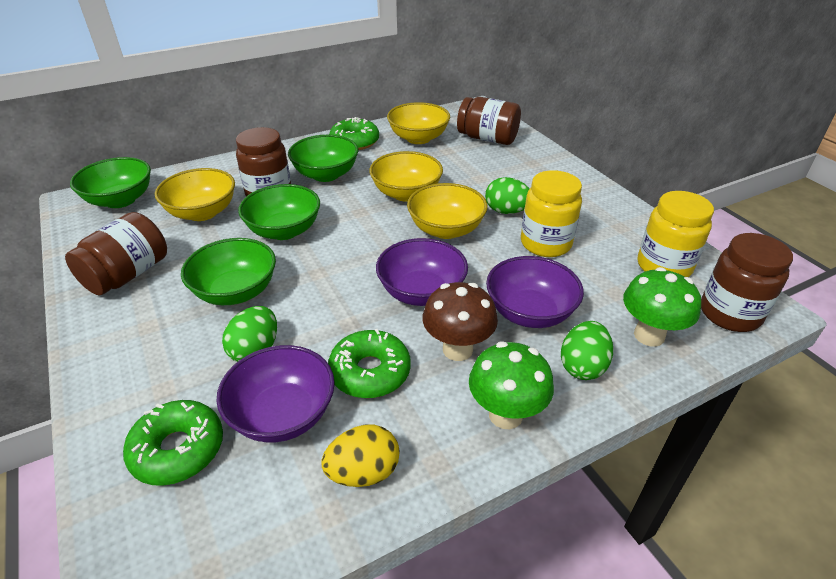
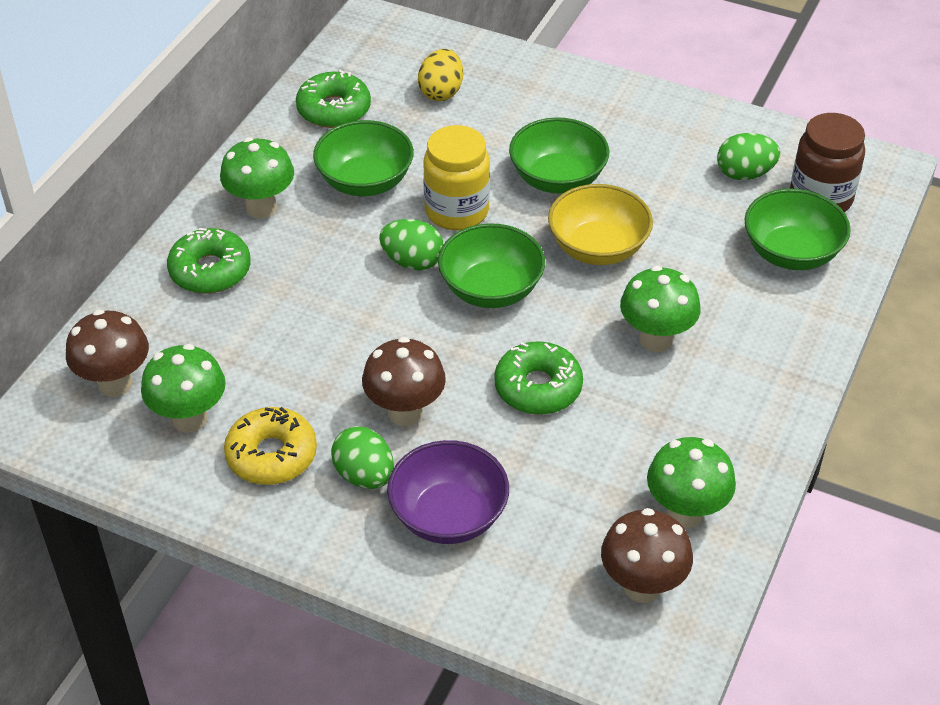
brown jar: 4 -> 1
brown mushroom: 1 -> 3
green mushroom: 2 -> 4
purple bowl: 3 -> 1
yellow bowl: 4 -> 1
yellow donut: 0 -> 1
yellow jar: 2 -> 1

